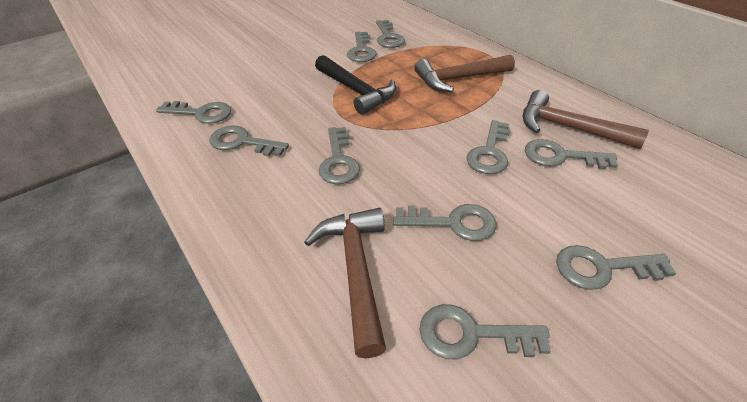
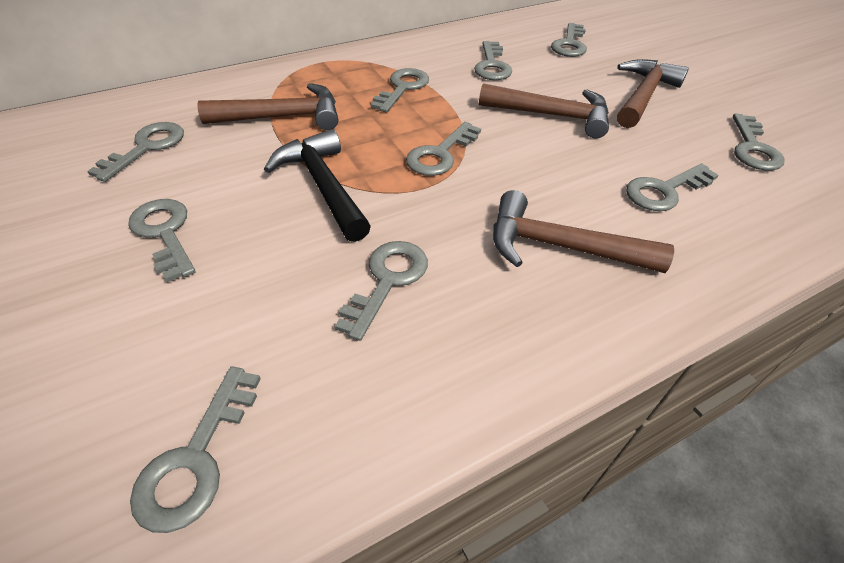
brown hammer: 3 -> 4

